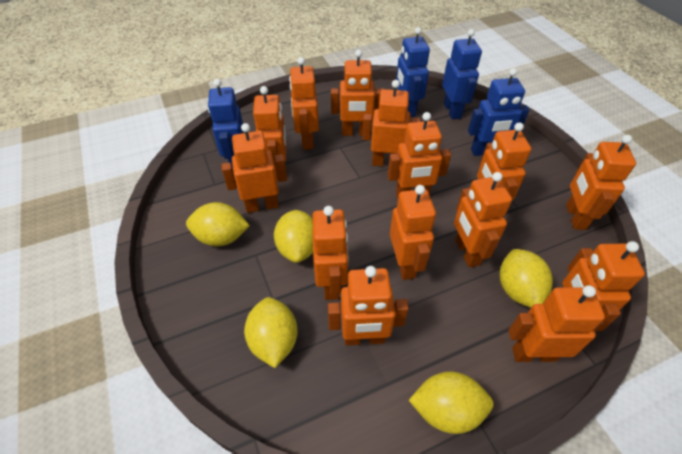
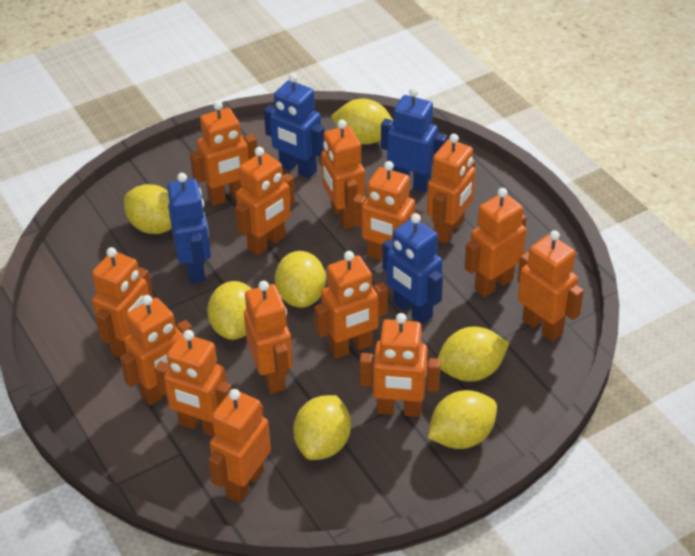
yellow lemon: 5 -> 7

